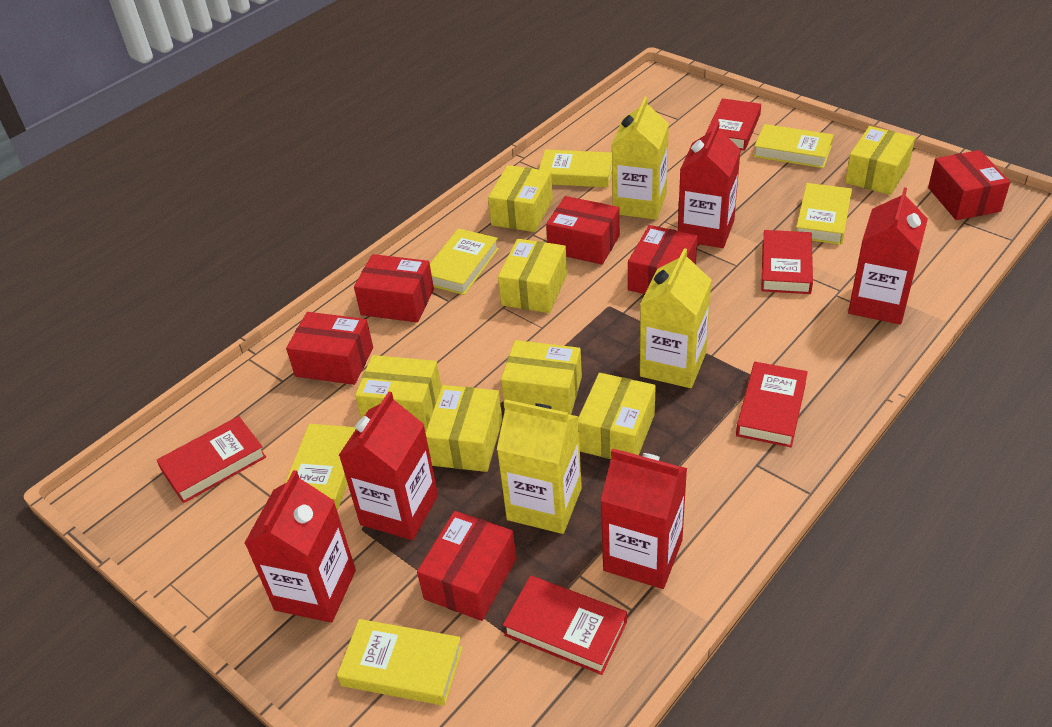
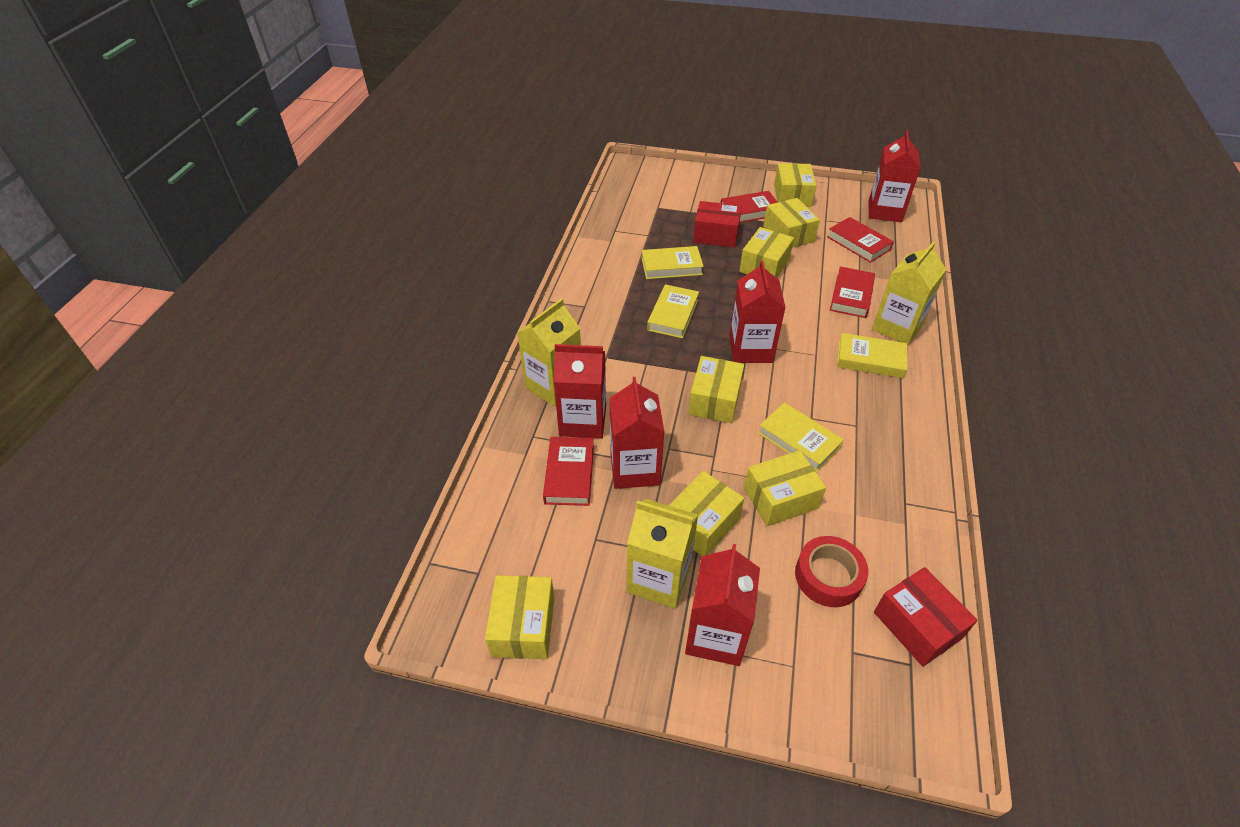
red book: 5 -> 4
red box: 6 -> 2
red tape: 0 -> 1
yellow book: 6 -> 4

